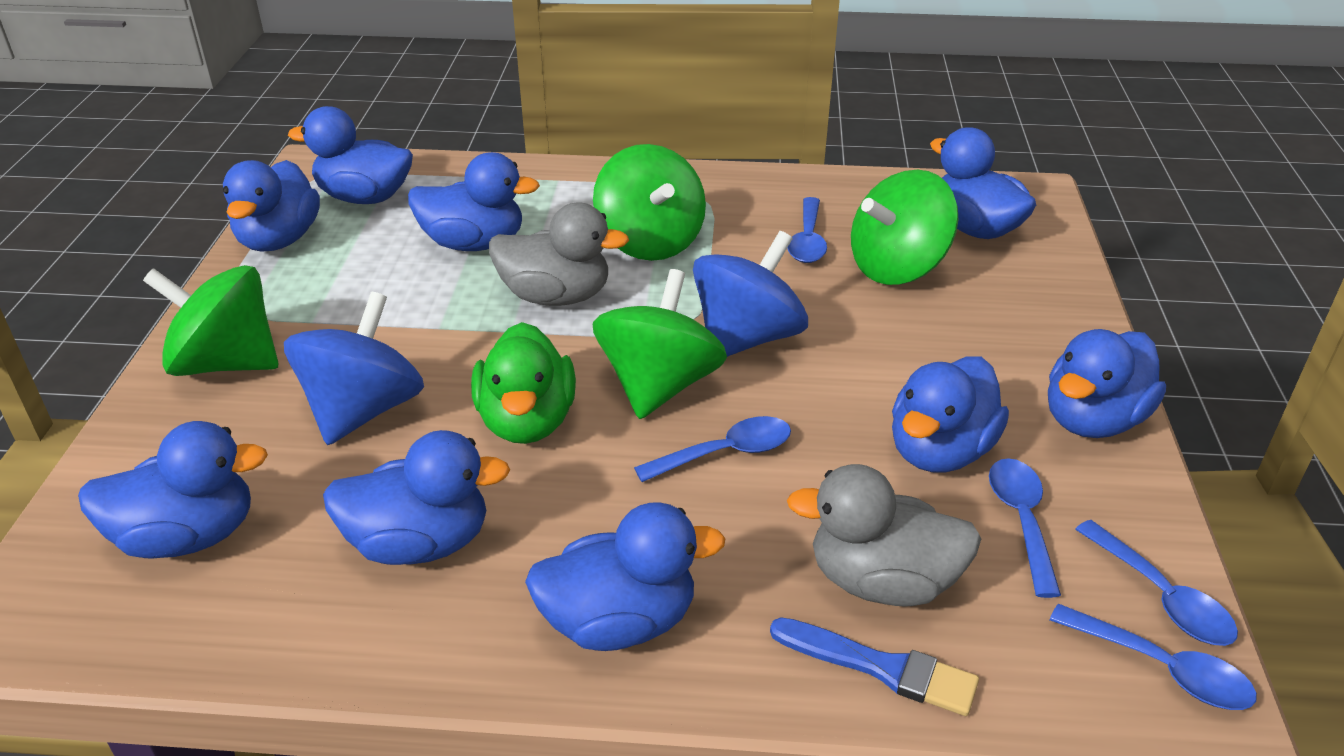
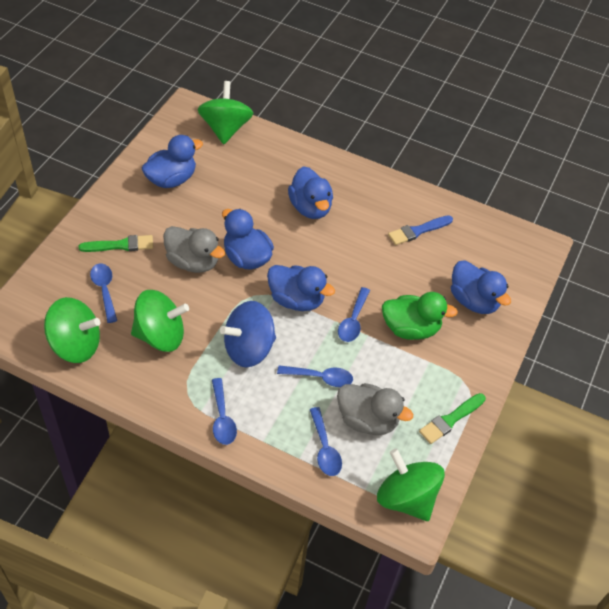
blue duck: 9 -> 5
blue spinning top: 2 -> 1
green brush: 0 -> 2

